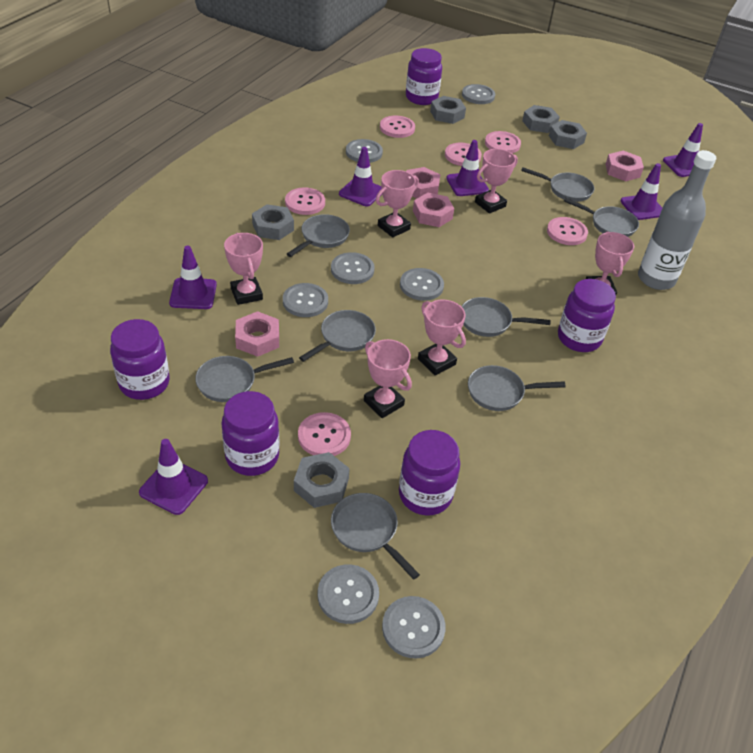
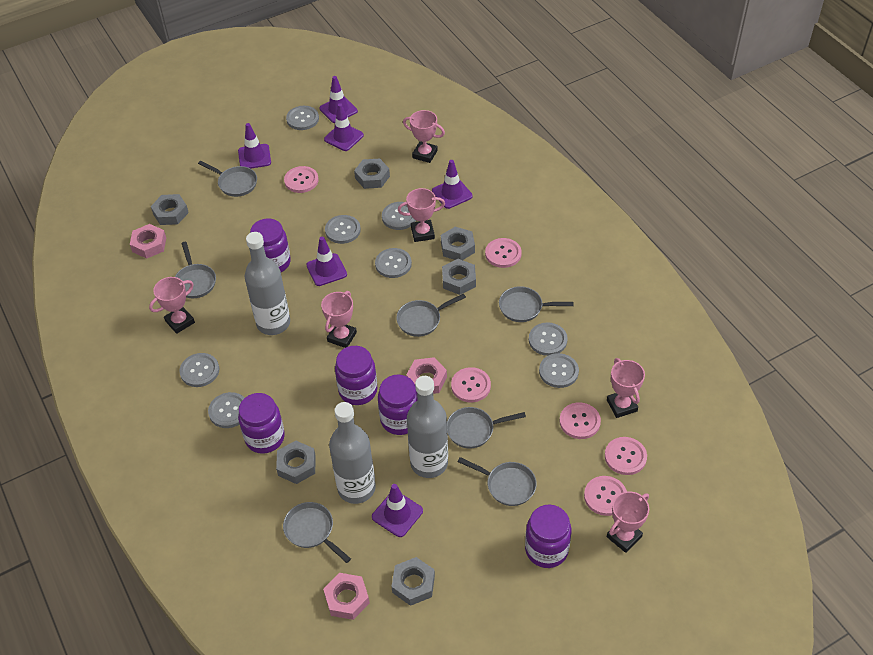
grey bottle: 1 -> 3
grey button: 7 -> 8
grey nut: 5 -> 6
grey pan: 8 -> 7
pink nut: 4 -> 3

